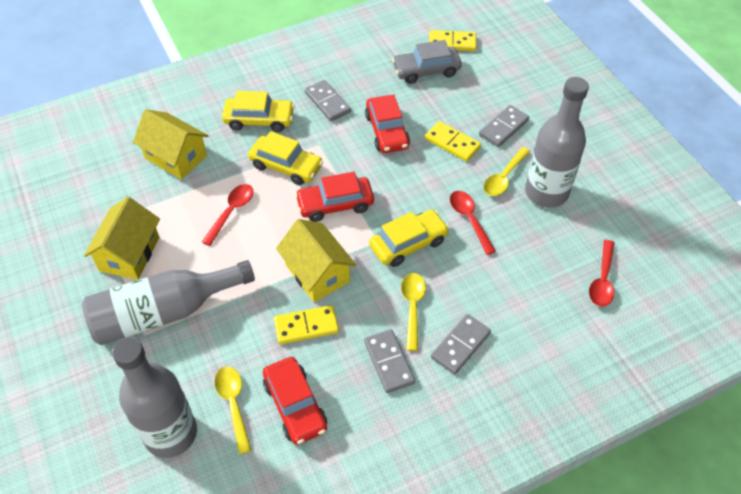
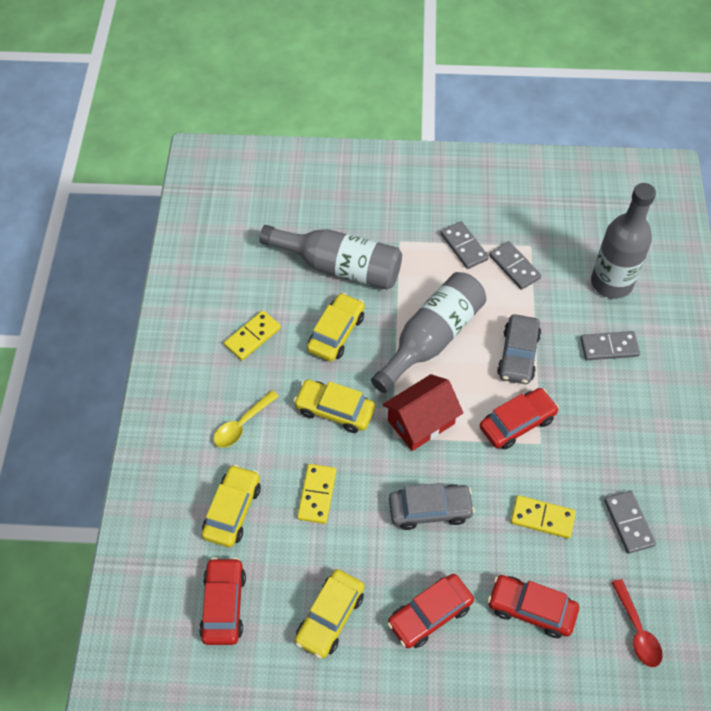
grey car: 1 -> 2
red car: 3 -> 4
red house: 0 -> 1
red spoon: 3 -> 1
yellow car: 3 -> 4
yellow house: 3 -> 0
yellow spoon: 3 -> 1

